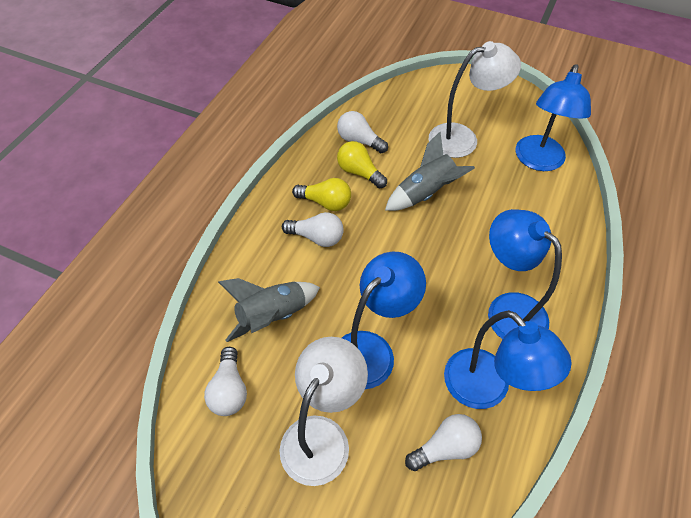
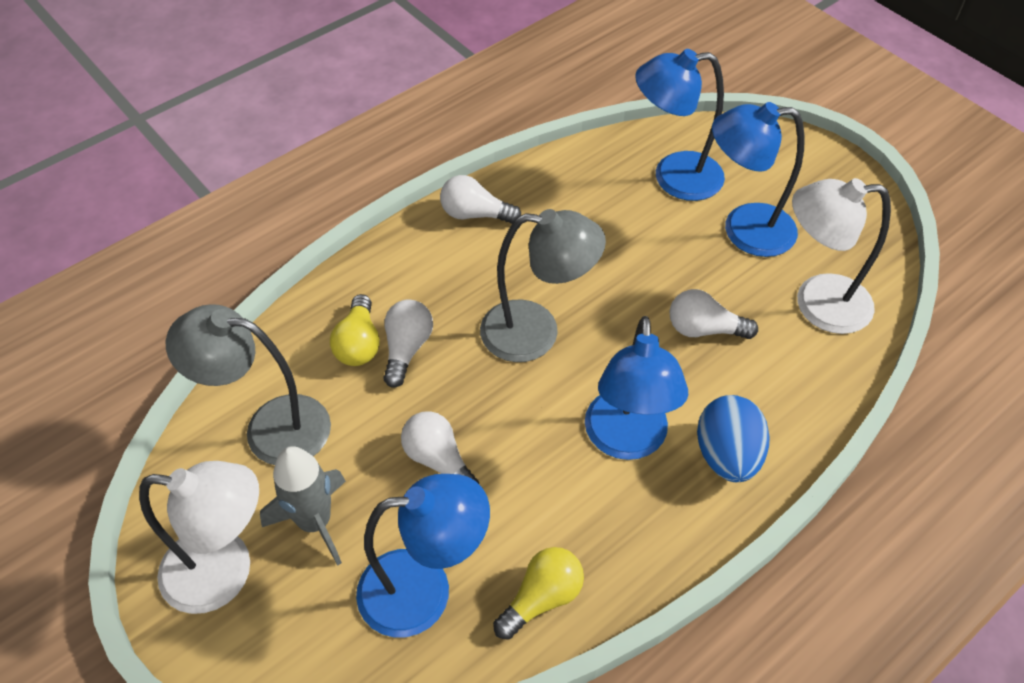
blue egg: 0 -> 1
grey lamp: 0 -> 2
grey rocket: 2 -> 1

